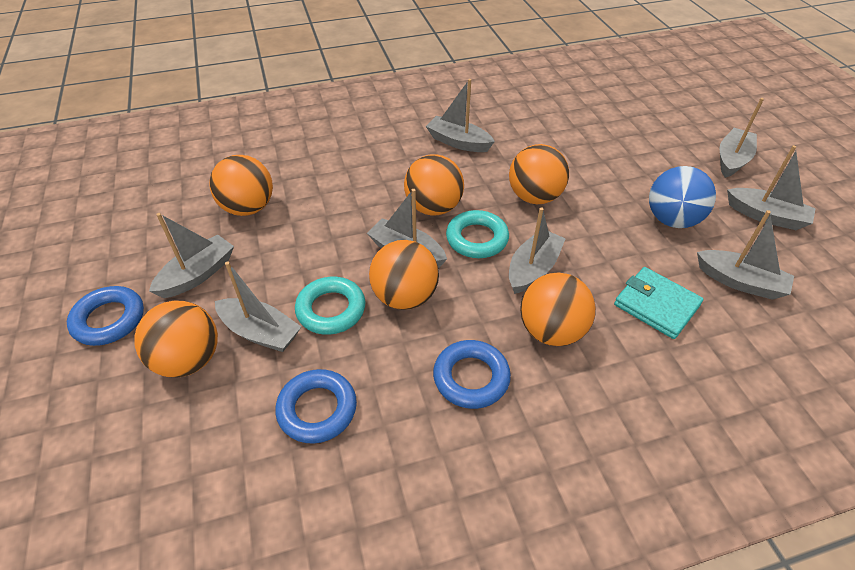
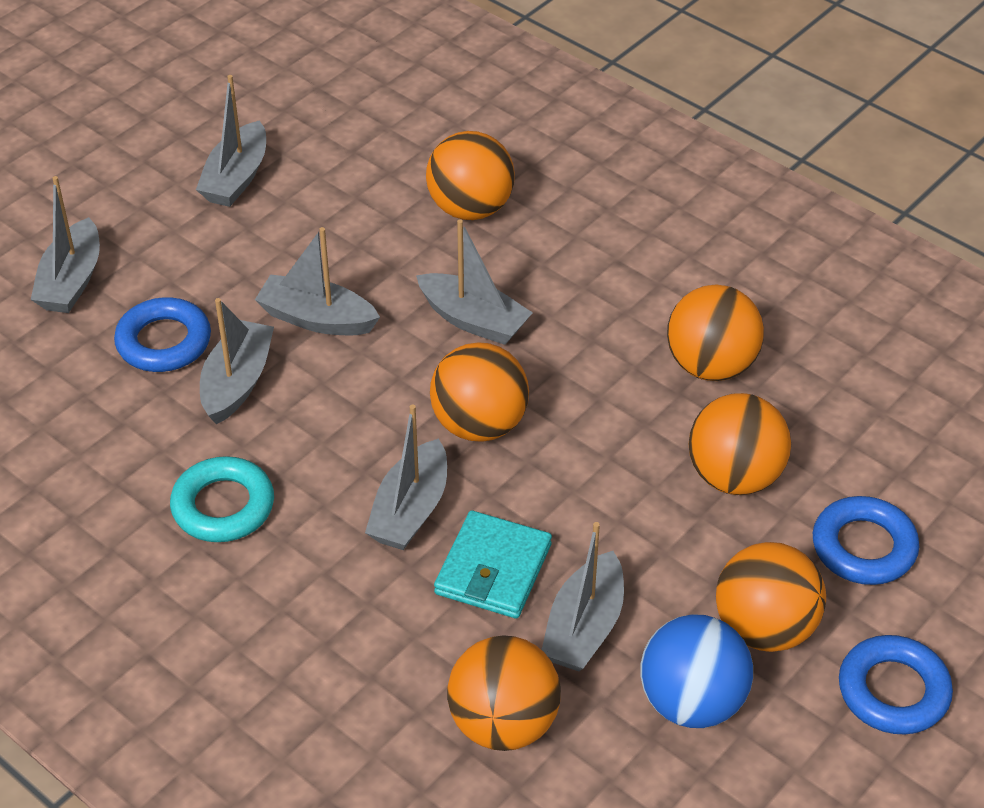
grey boat: 8 -> 7
turquoise ring: 2 -> 1

